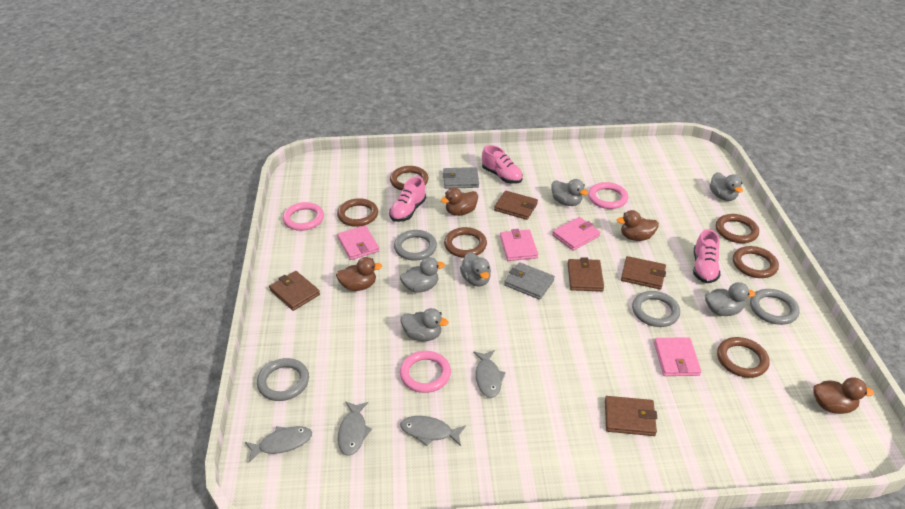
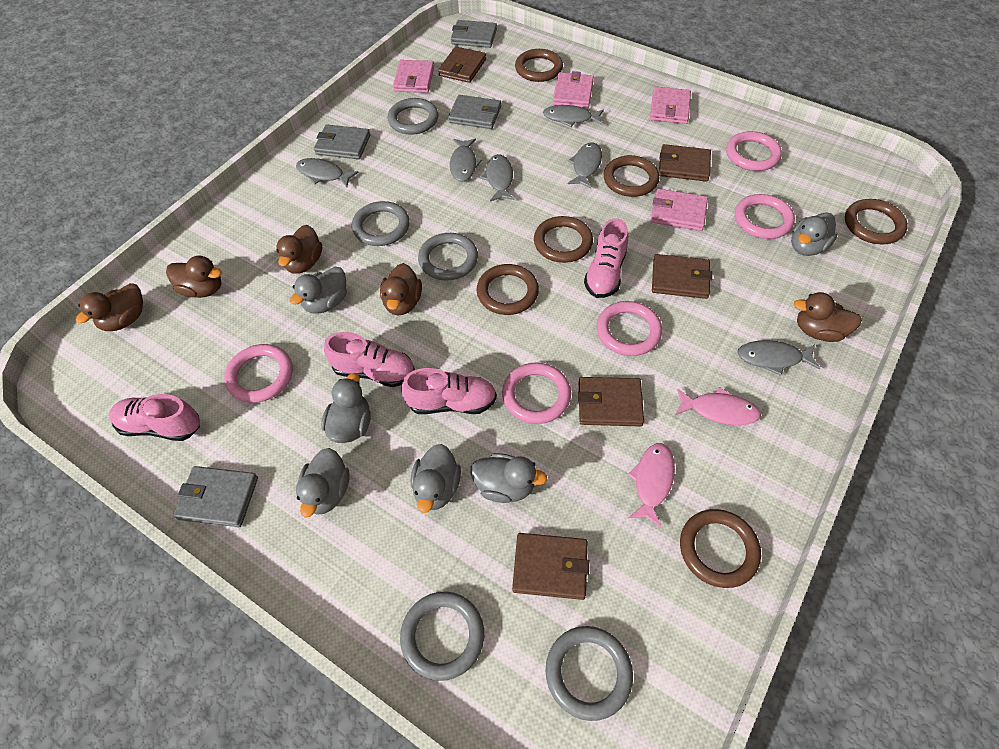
brown duck: 4 -> 5
grey fish: 4 -> 6
grey ring: 4 -> 5
grey wallet: 2 -> 4
pink fish: 0 -> 2
pink ring: 3 -> 5
pink shoe: 3 -> 4

